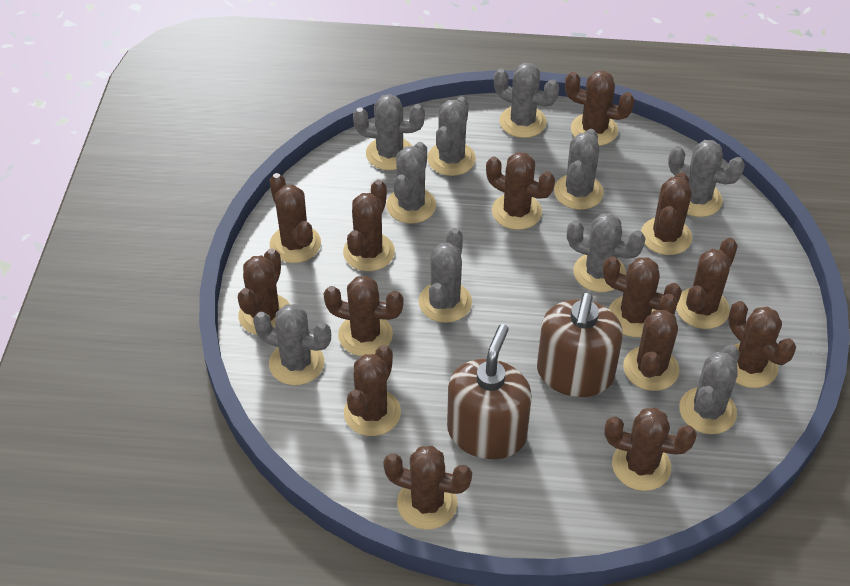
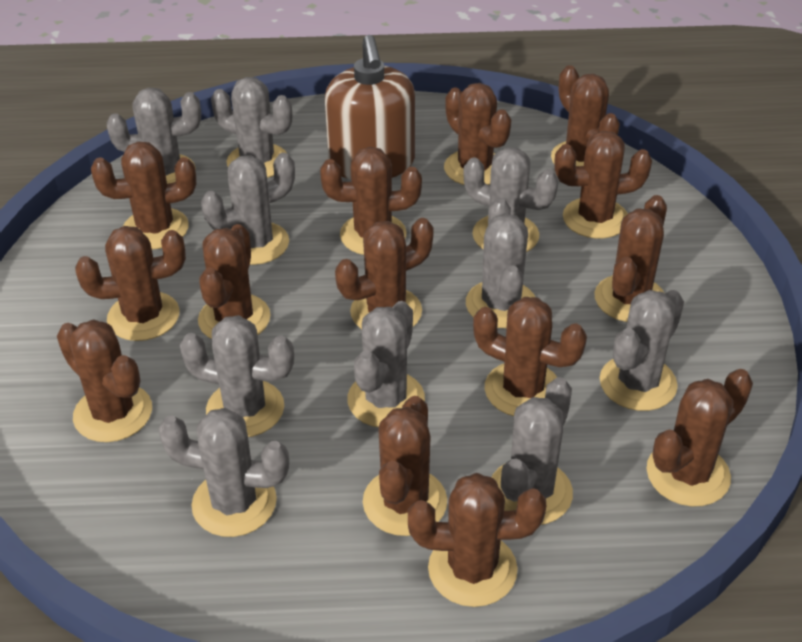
brown soap dispenser: 2 -> 1

